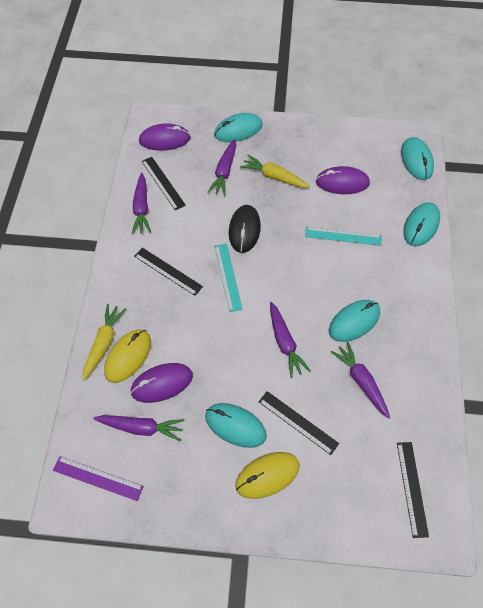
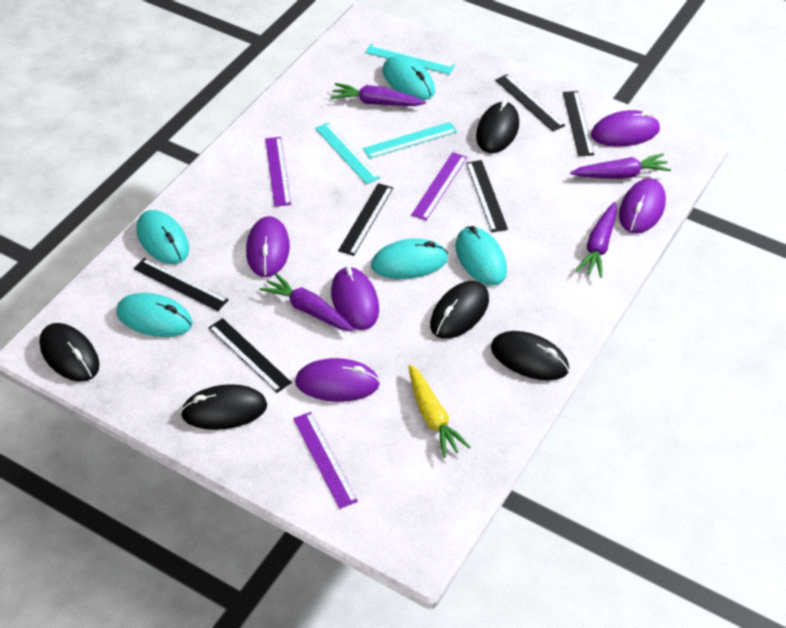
black mouse: 1 -> 5
black ruler: 4 -> 6
purple carrot: 5 -> 4
purple mouse: 3 -> 5
purple ruler: 1 -> 3
turquoise ruler: 2 -> 3
yellow carrot: 2 -> 1
yellow mouse: 2 -> 0

